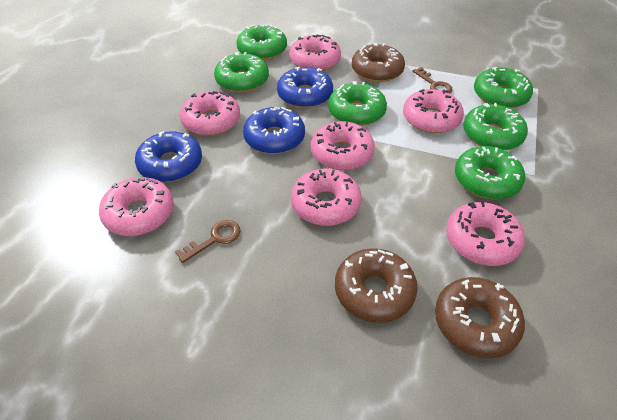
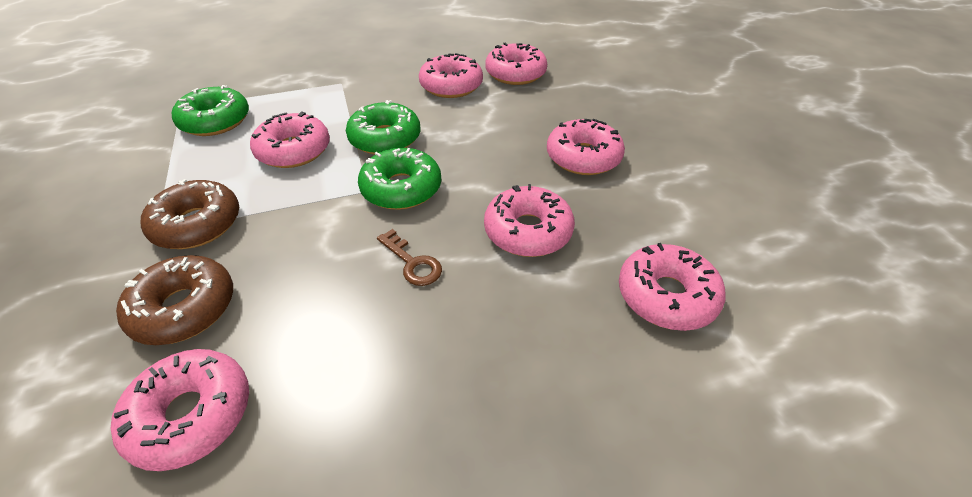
blue donut: 3 -> 0
brown donut: 3 -> 2
brown key: 2 -> 1
green donut: 6 -> 3

